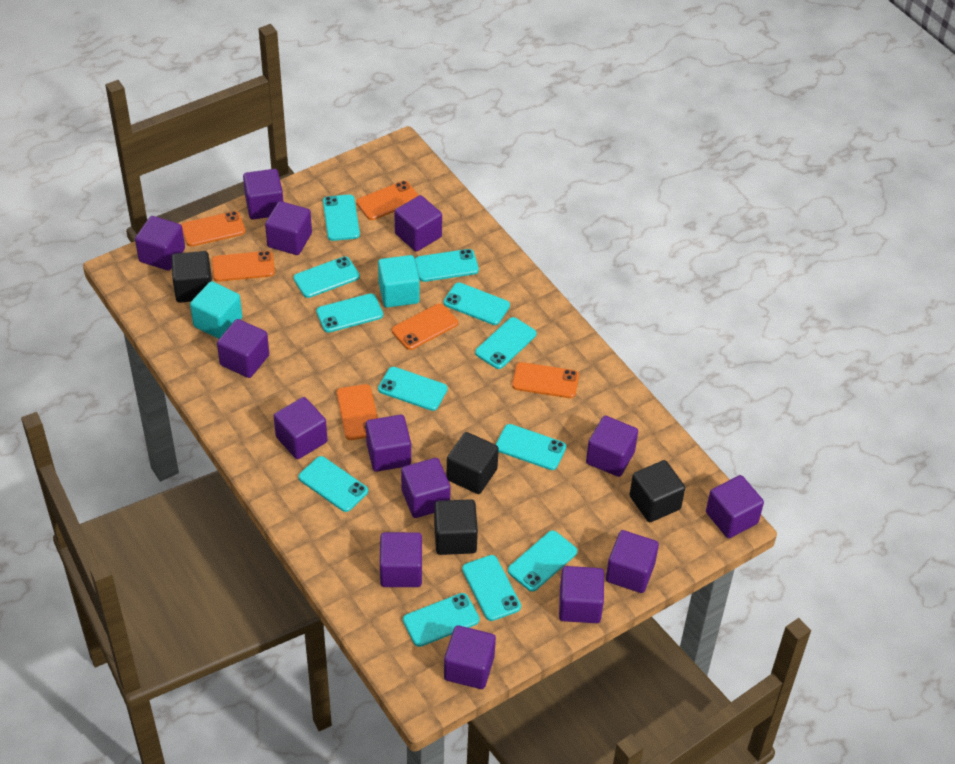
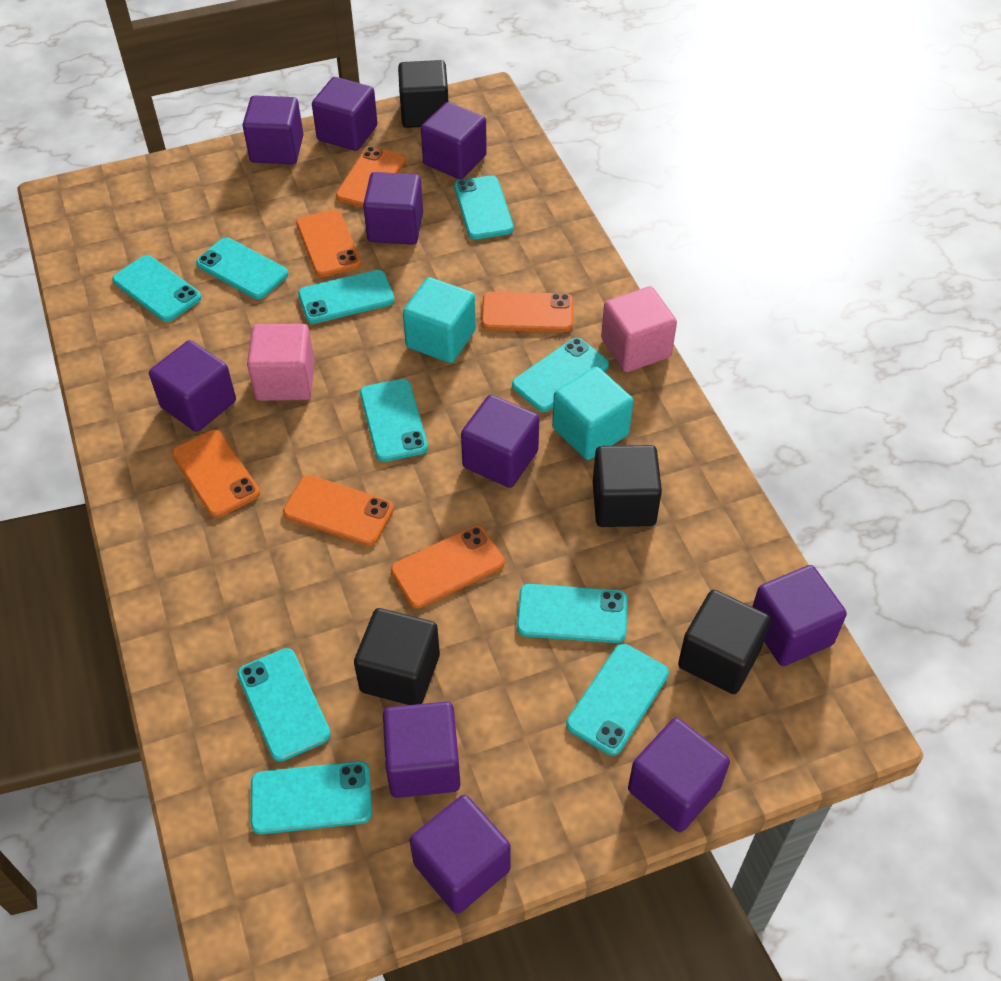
pink cube: 0 -> 2
purple cube: 14 -> 10
turquoise phone: 12 -> 10

